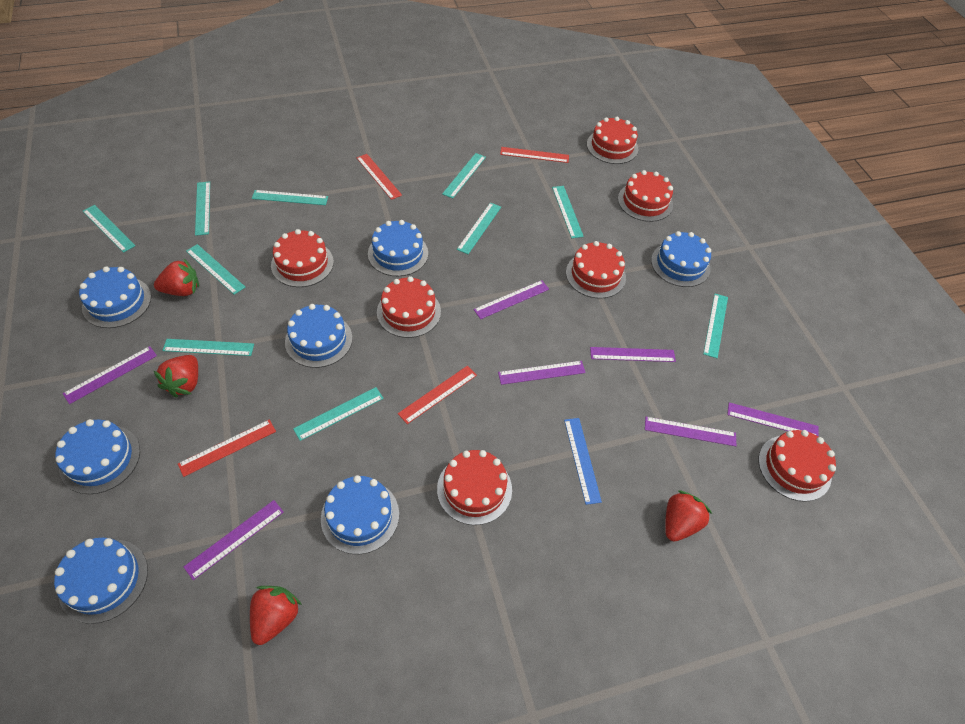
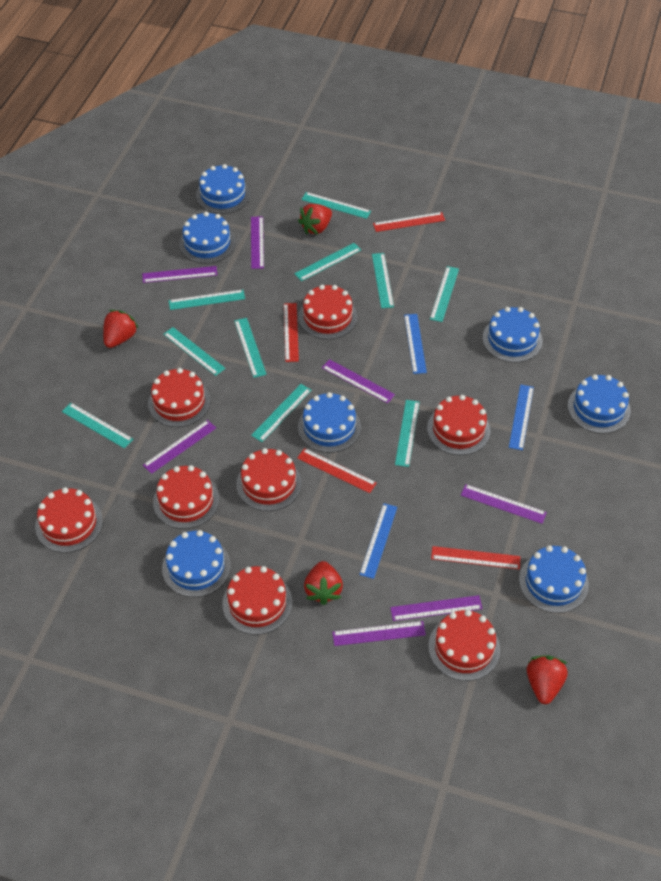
blue ruler: 1 -> 3
red cake: 7 -> 8

